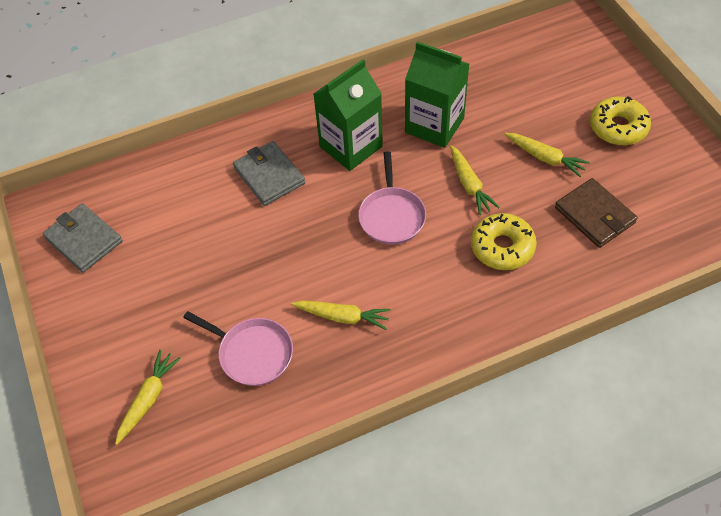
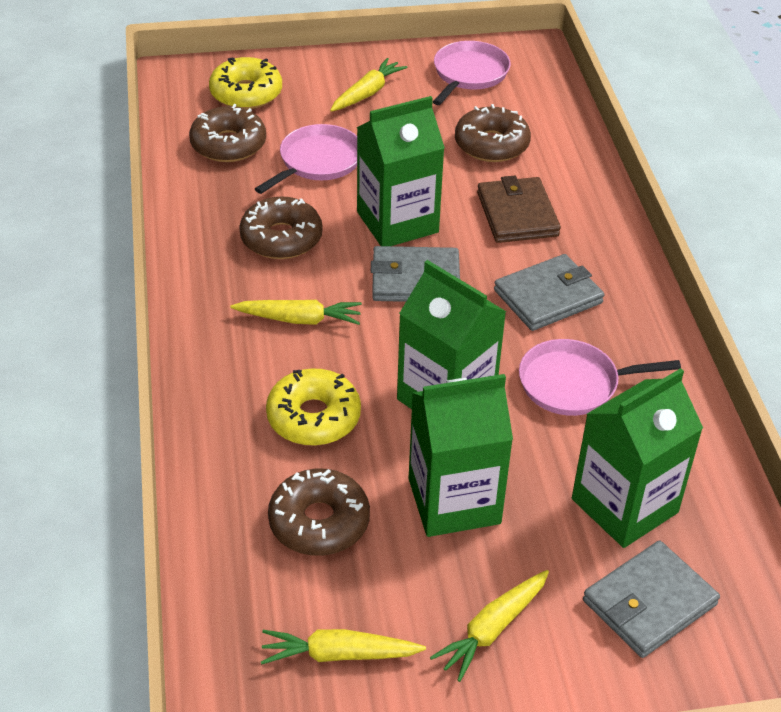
brown donut: 0 -> 4
green carton: 2 -> 4
grey wallet: 2 -> 3
pink pan: 2 -> 3

